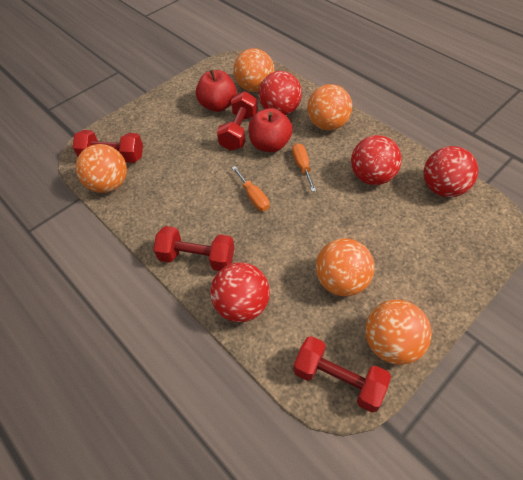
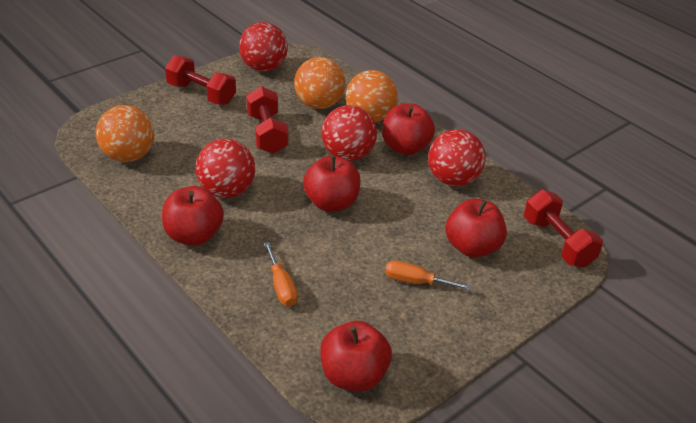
orange ball: 5 -> 3
red apple: 2 -> 5
red dumbbell: 4 -> 3

